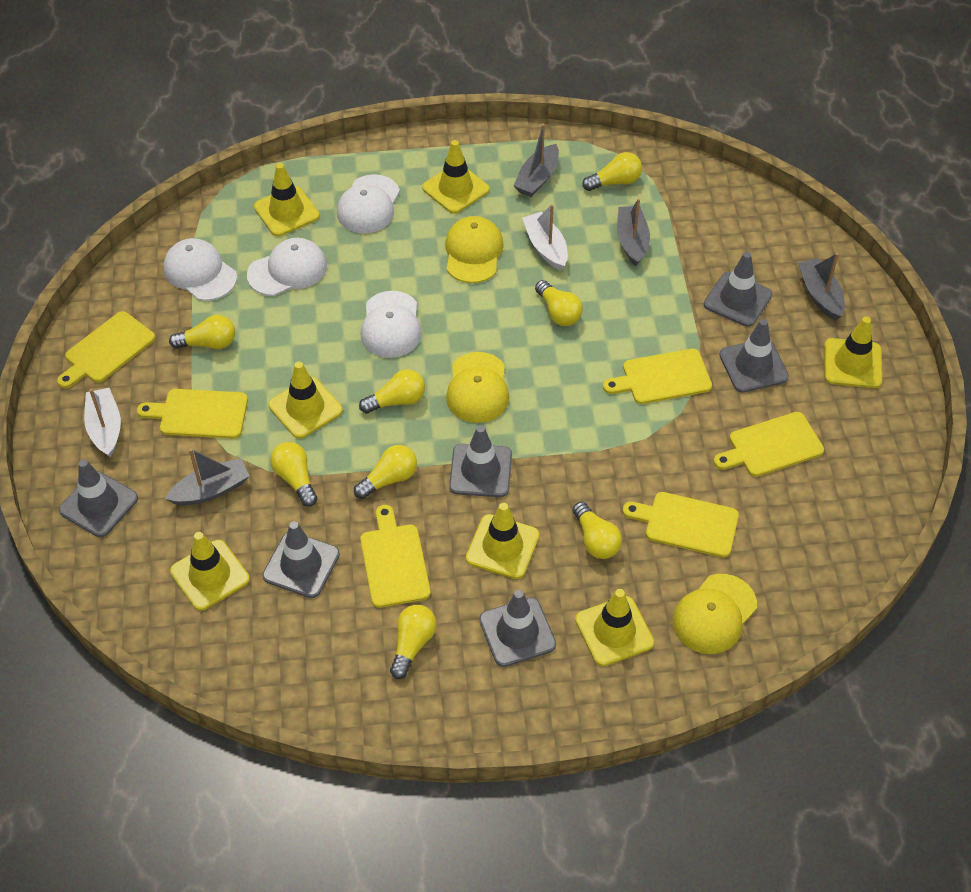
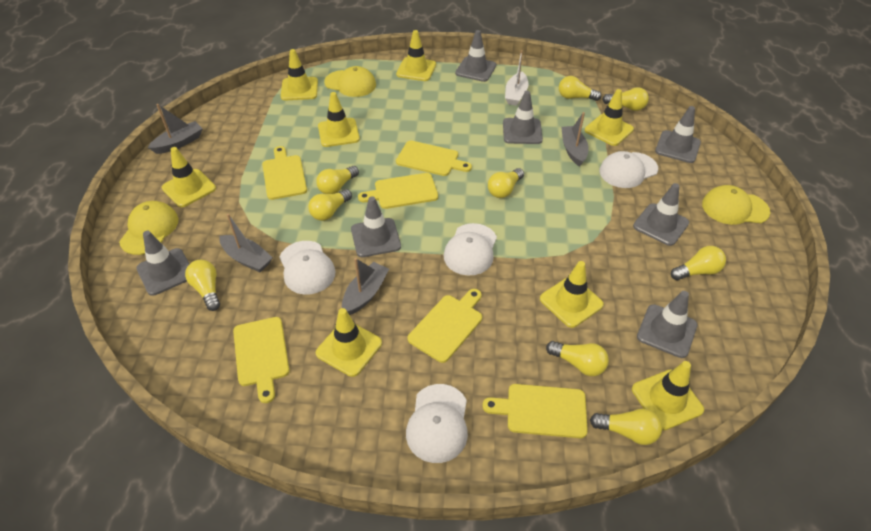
grey traffic cone: 6 -> 7
white boat: 2 -> 1
yellow light bulb: 8 -> 9
yellow traffic cone: 7 -> 8

